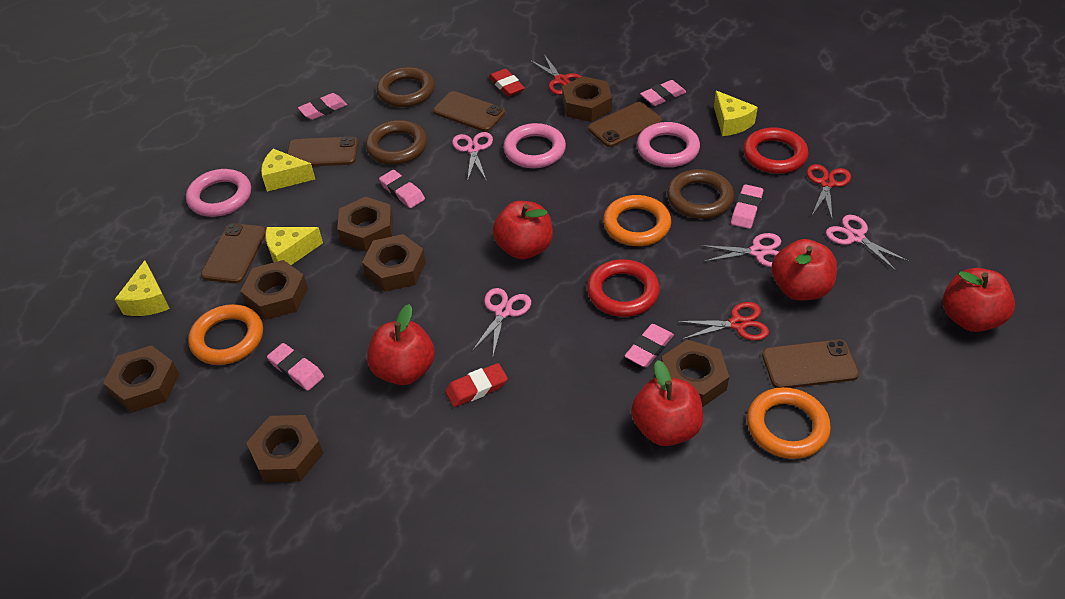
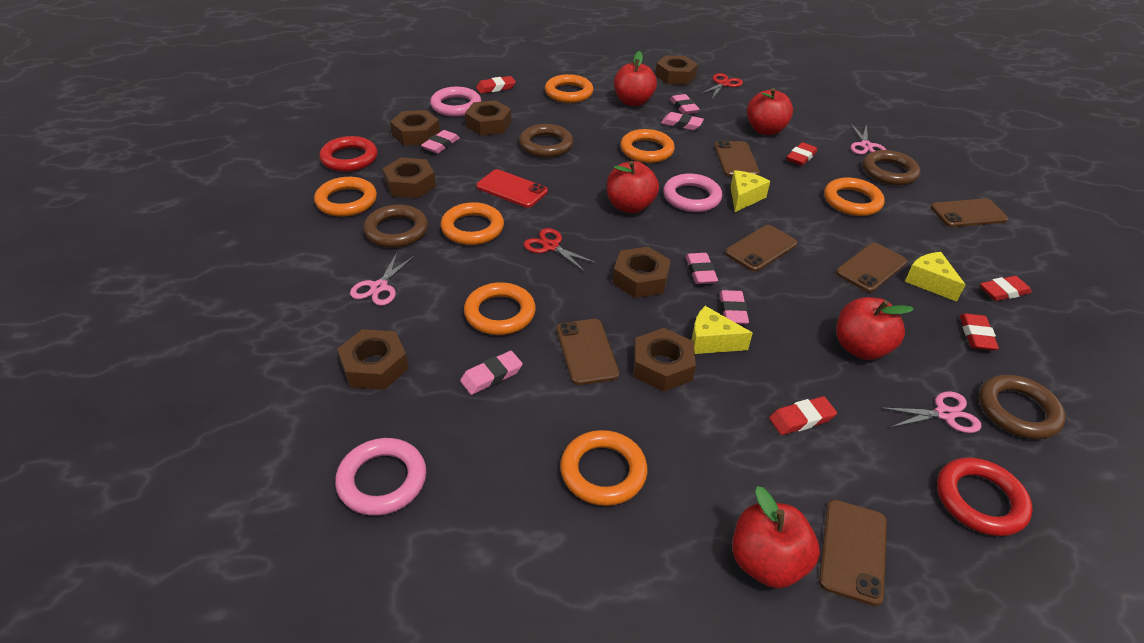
brown phone: 5 -> 6
brown ring: 3 -> 4
orange ring: 3 -> 7
pink scissors: 4 -> 3
red eraser: 2 -> 5
red phone: 0 -> 1
red scissors: 3 -> 2
yellow cheese: 4 -> 3

